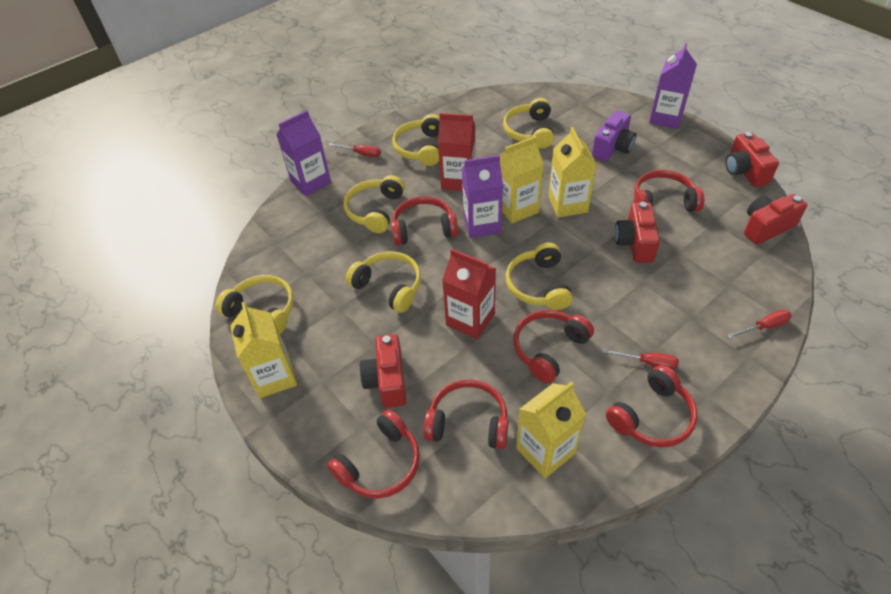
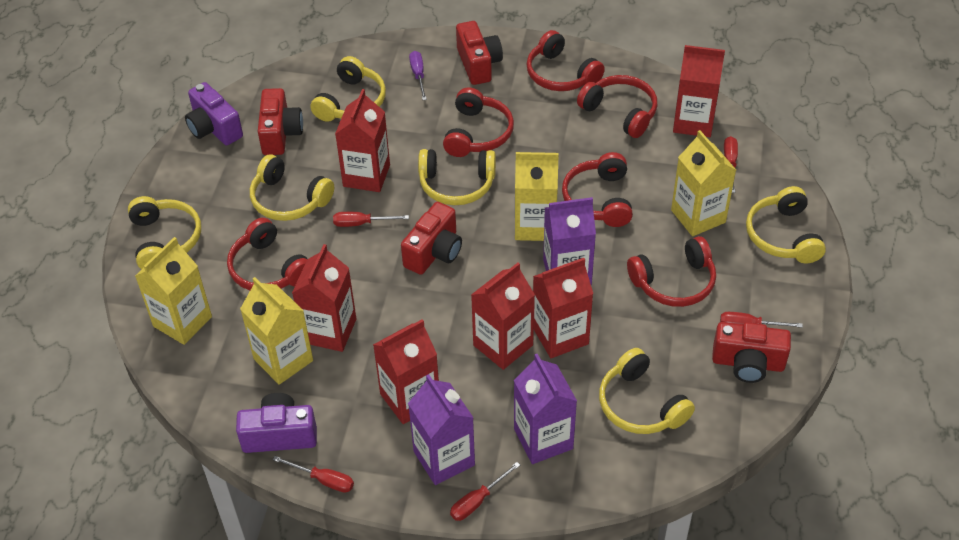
purple camera: 1 -> 2
purple screwdriver: 0 -> 1
red carton: 2 -> 6
red screwdriver: 3 -> 5

